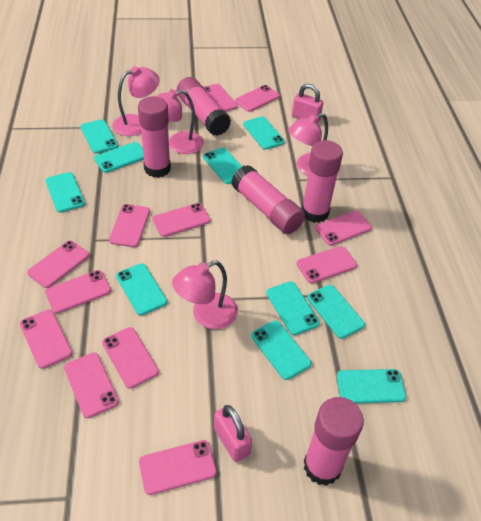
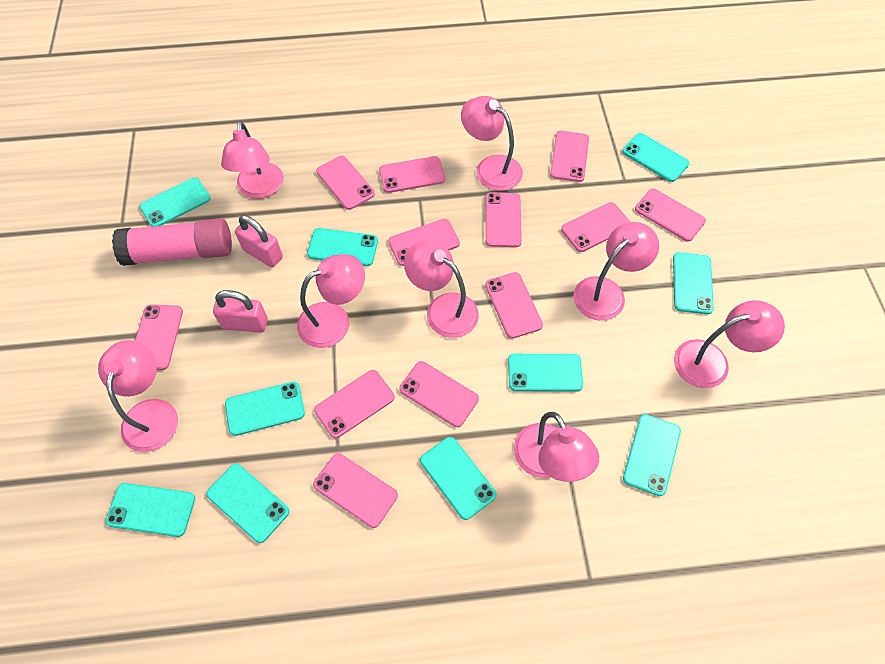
pink glue stick: 5 -> 1
pink lamp: 4 -> 8

